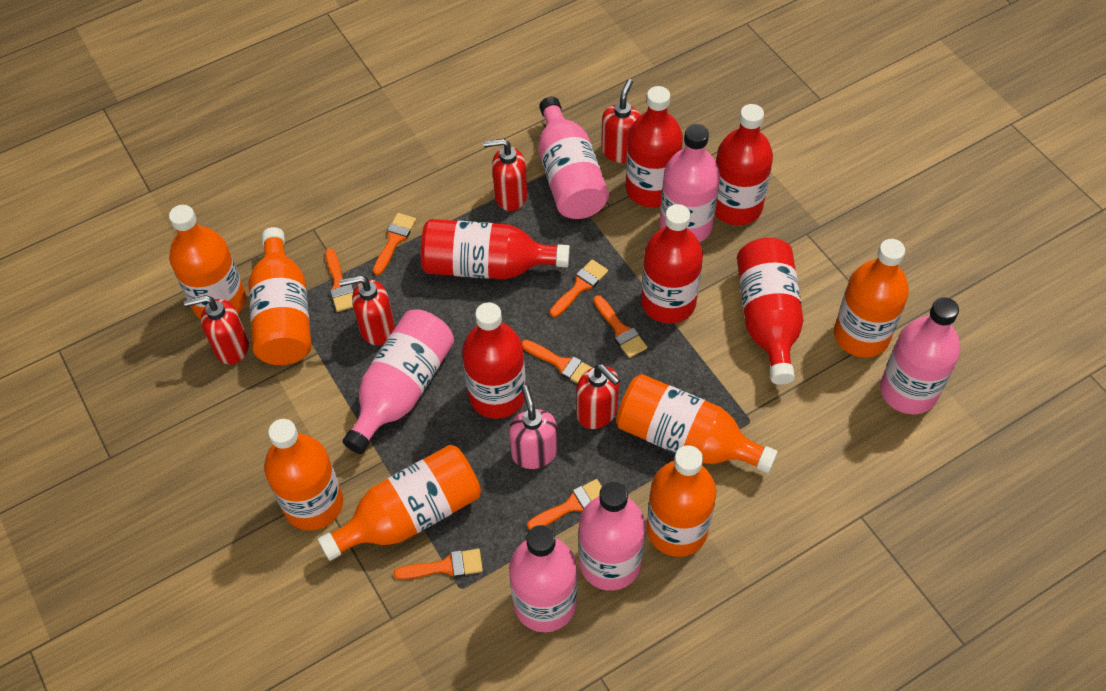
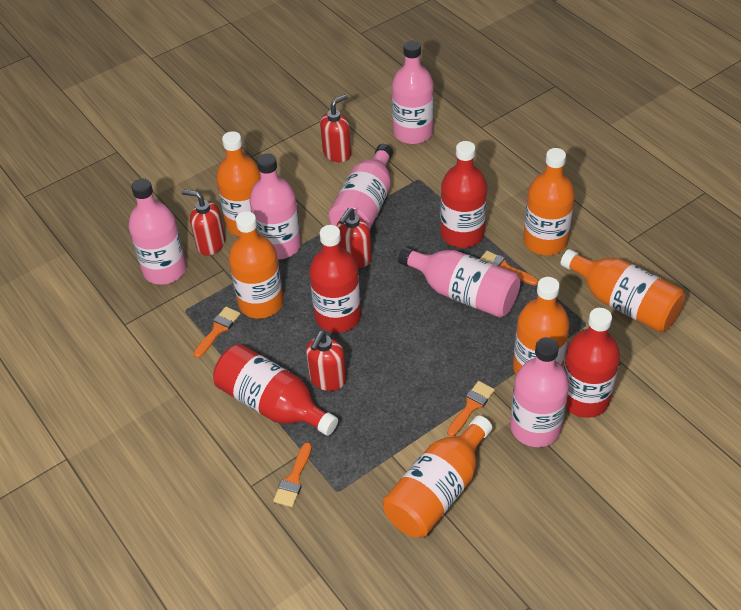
orange bottle: 7 -> 6
orange brush: 7 -> 4
pink soap dispenser: 1 -> 0
red bottle: 6 -> 4
red soap dispenser: 5 -> 4

